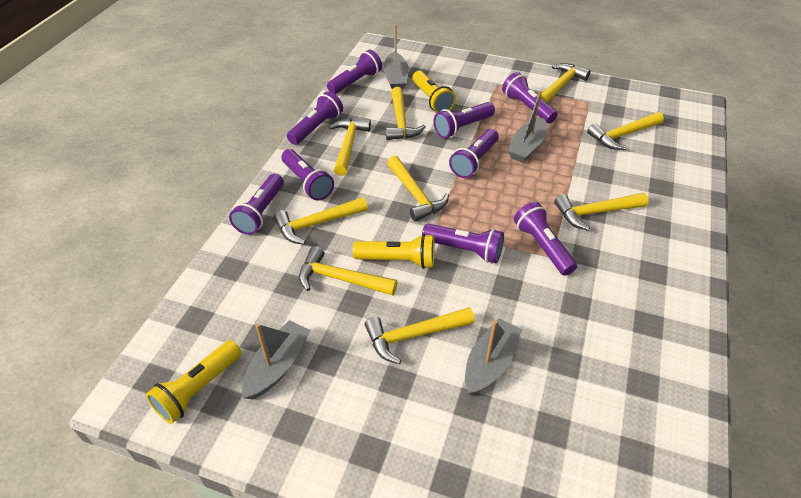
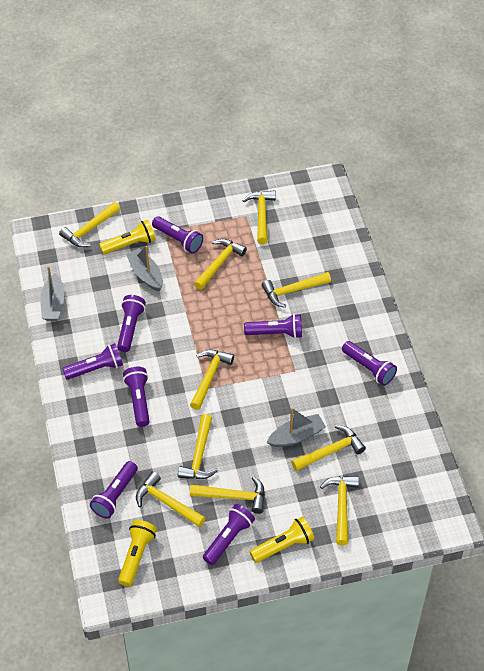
grey boat: 4 -> 3
purple flashlight: 9 -> 8
yellow hammer: 9 -> 10

